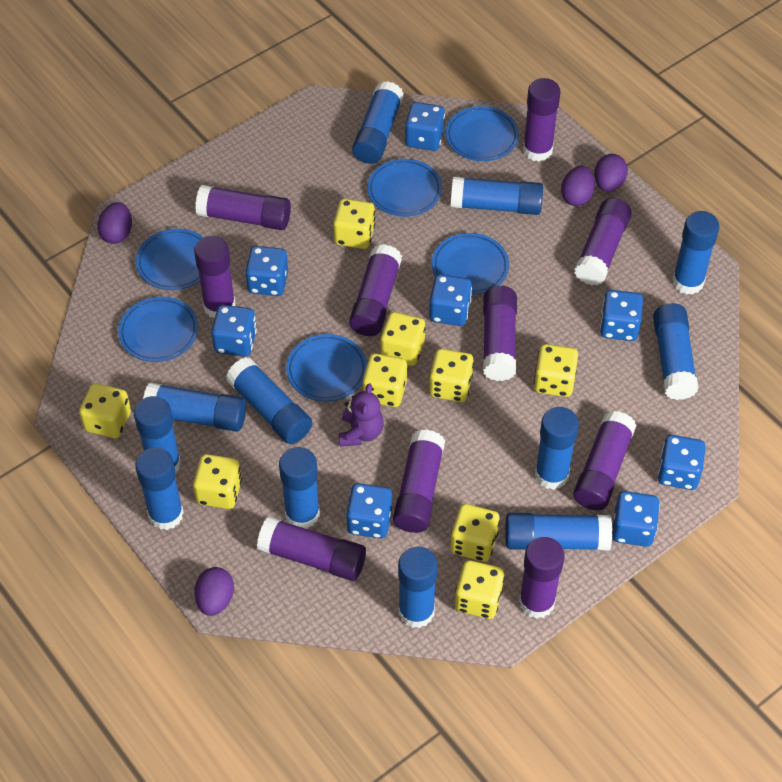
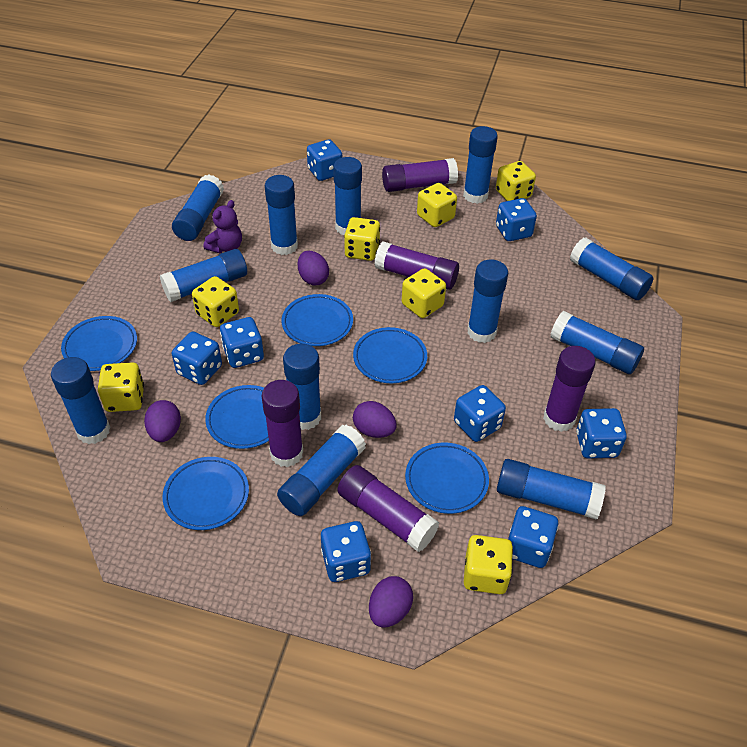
purple glue stick: 10 -> 5
yellow dice: 9 -> 7

